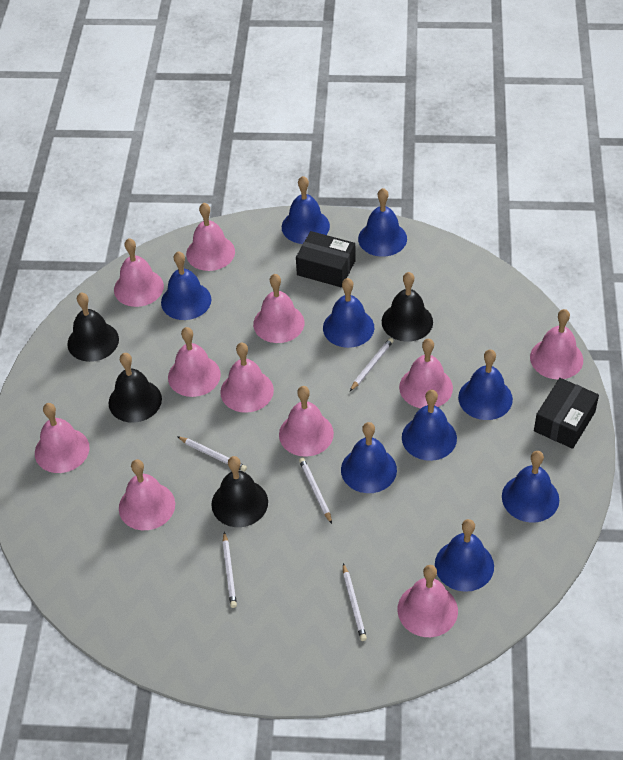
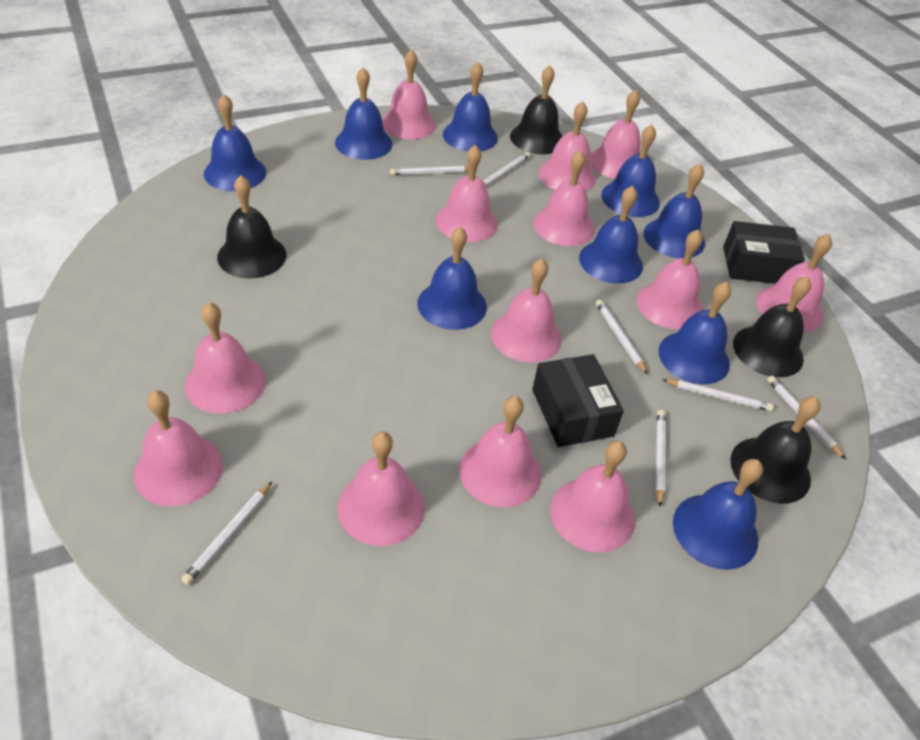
pink bell: 11 -> 13
white pencil: 5 -> 7

